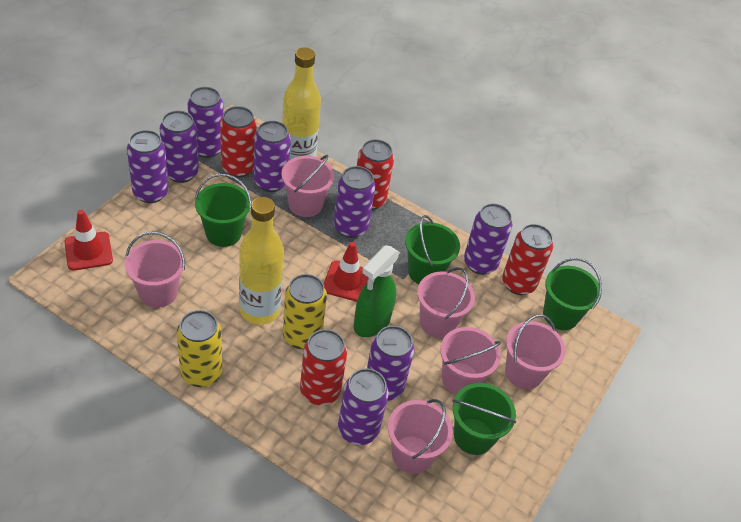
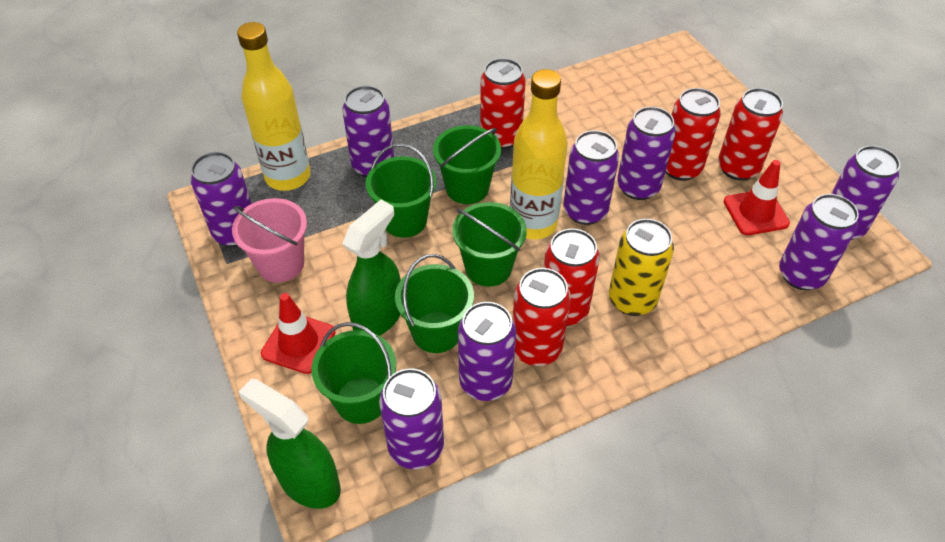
green bucket: 4 -> 5
green spray bottle: 1 -> 2
pink bucket: 6 -> 1
red can: 4 -> 5
yellow can: 2 -> 1

